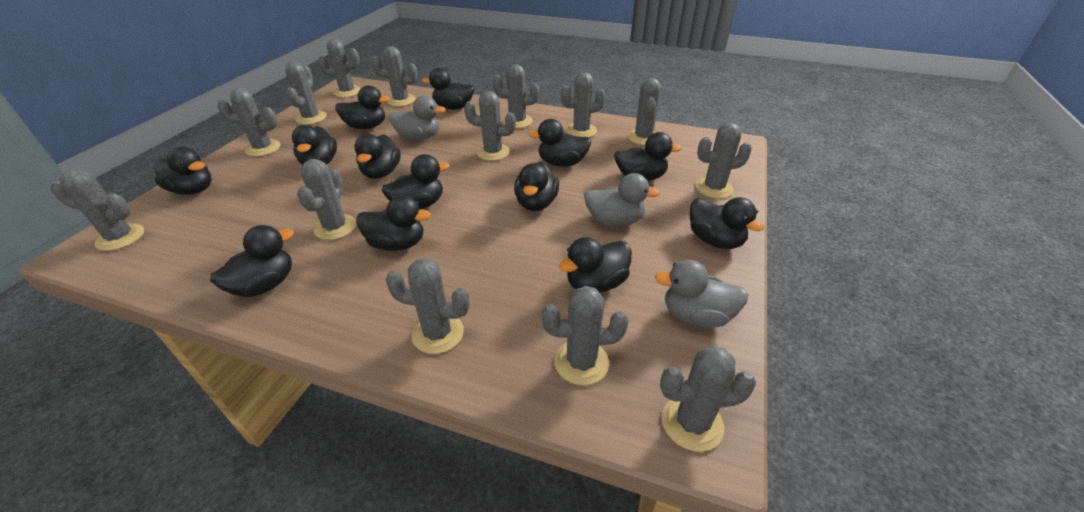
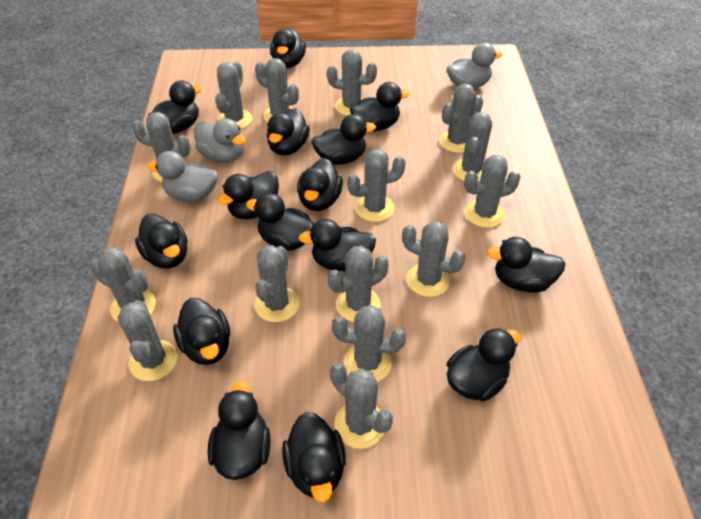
black duck: 13 -> 15
grey cactus: 14 -> 15

